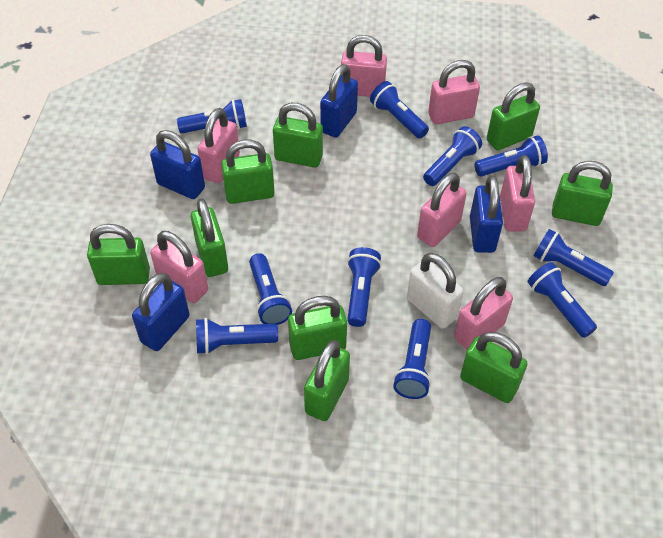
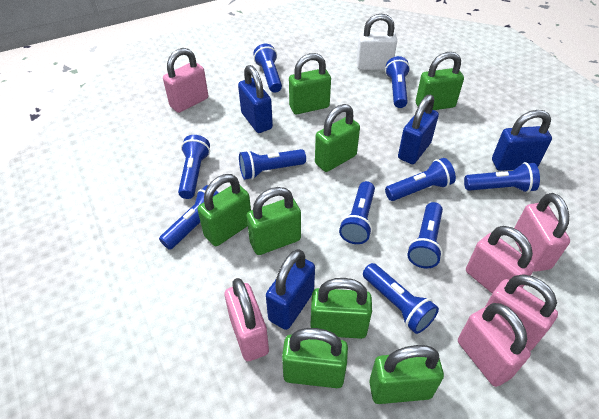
green padlock: 9 -> 8
pink padlock: 7 -> 6

